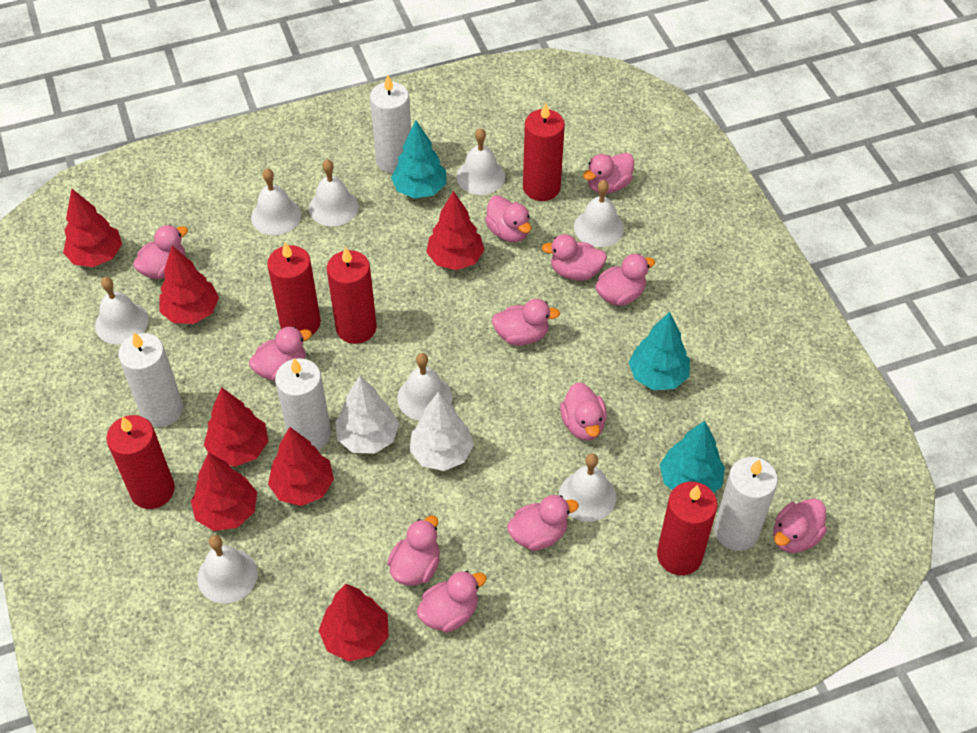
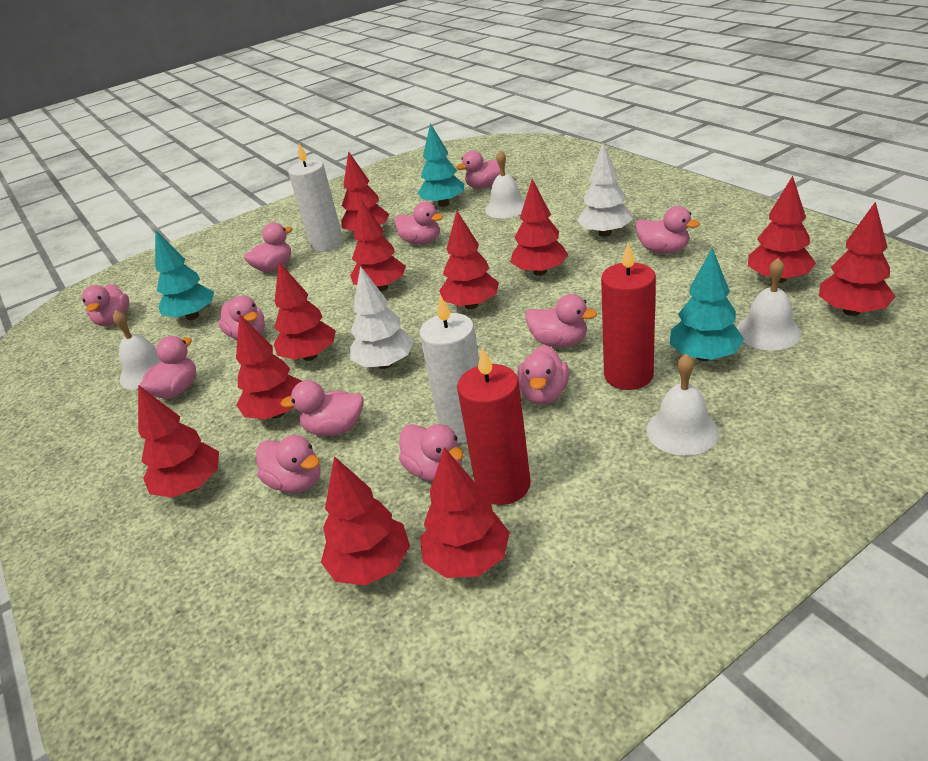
red candle: 5 -> 2
red tree: 7 -> 11
white bell: 8 -> 4
white candle: 4 -> 2

